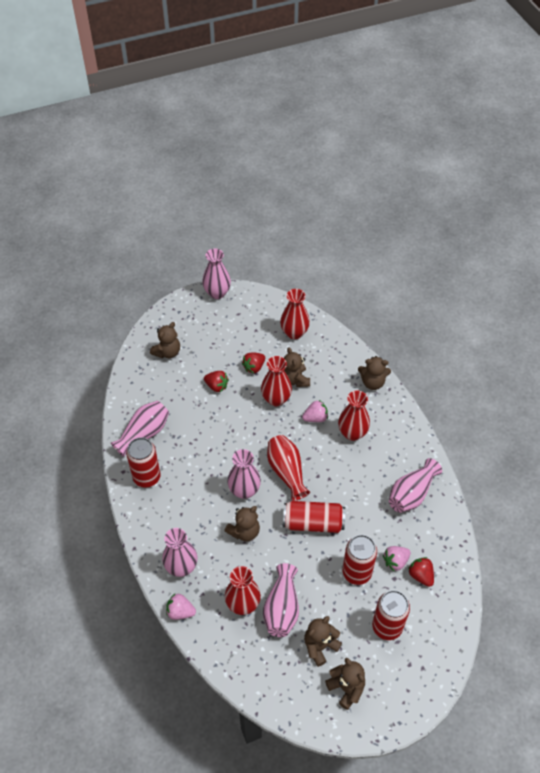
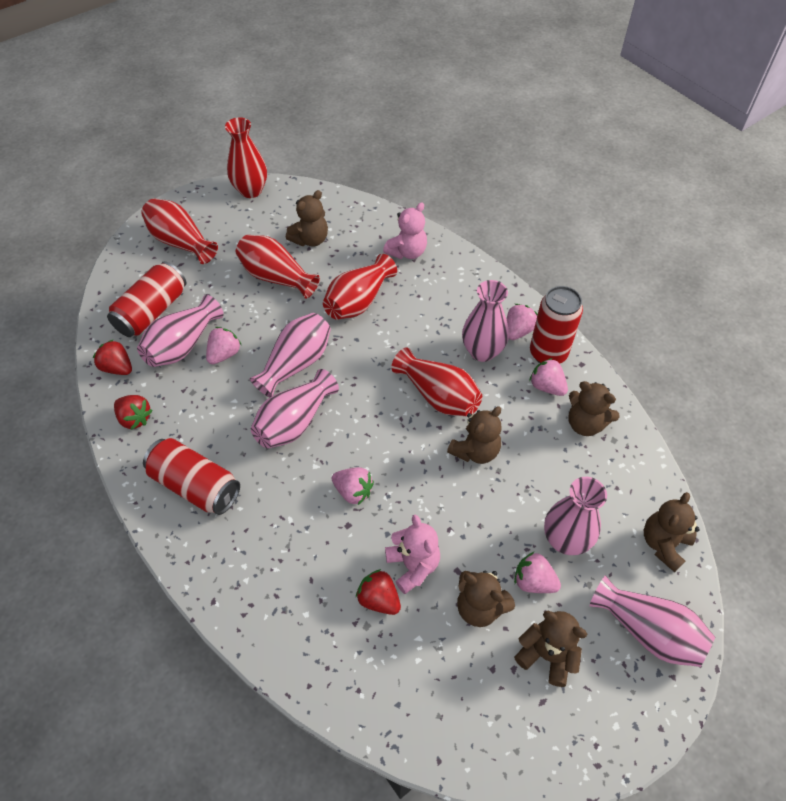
pink strawberry: 3 -> 5
pink teddy bear: 0 -> 2
red can: 4 -> 3

